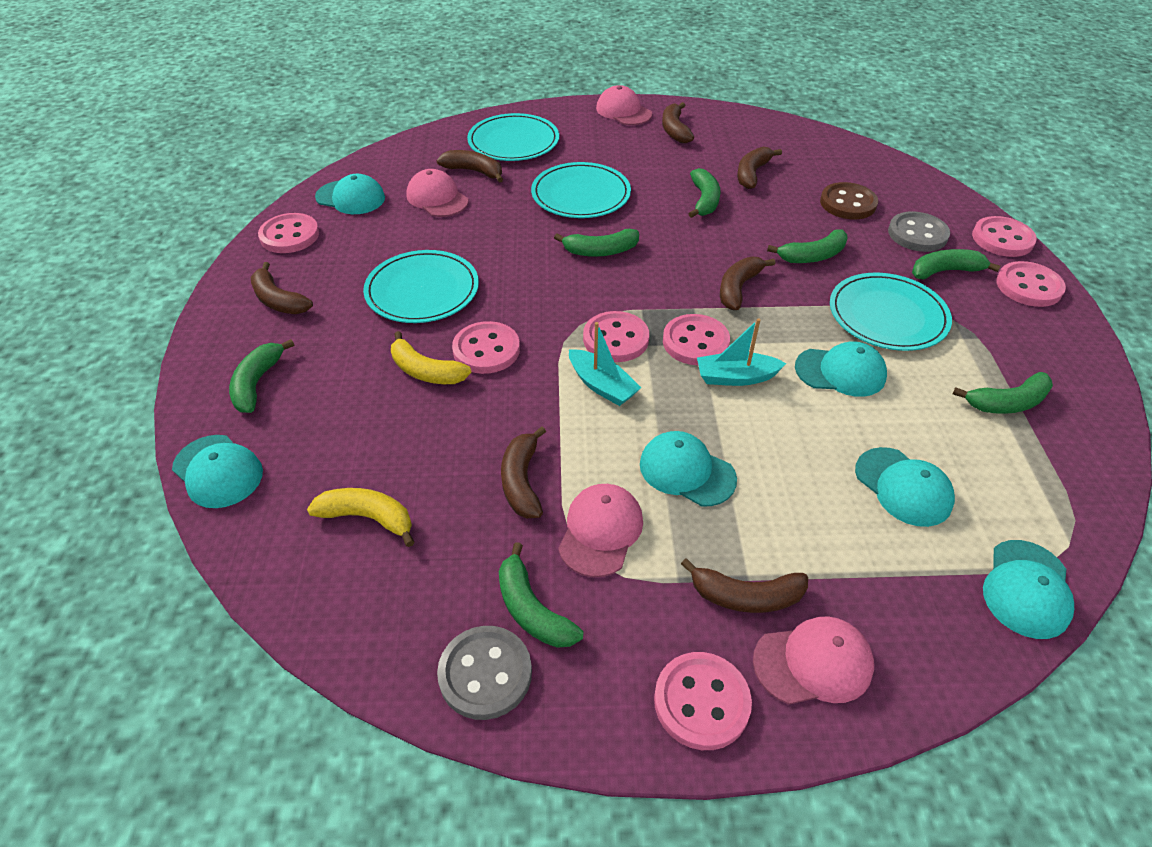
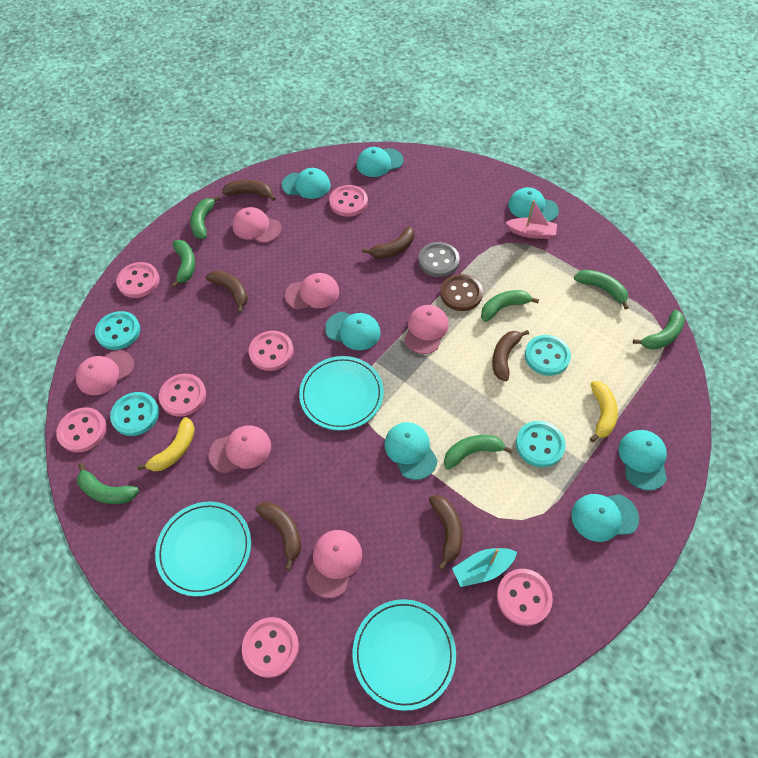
brown banana: 7 -> 6
grey button: 2 -> 1
pink boat: 0 -> 1
pink cap: 4 -> 6
turquoise boat: 2 -> 1
turquoise button: 0 -> 4
turquoise cap: 6 -> 7
turquoise plate: 4 -> 3

